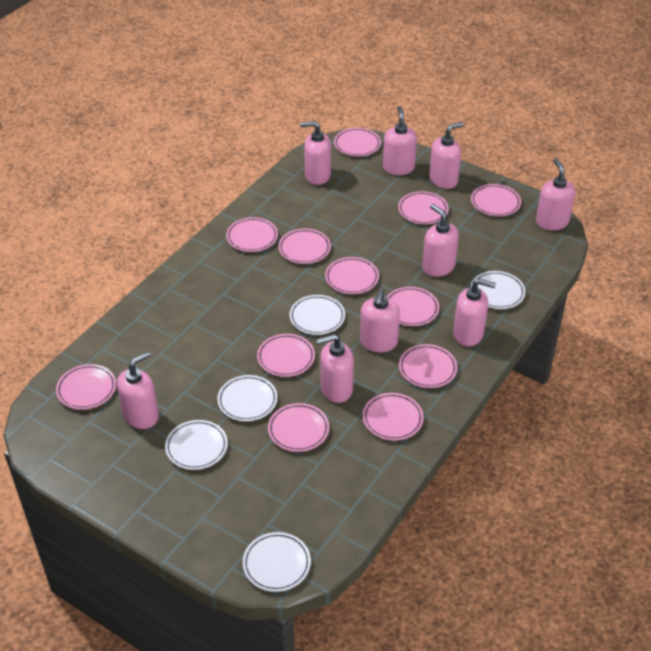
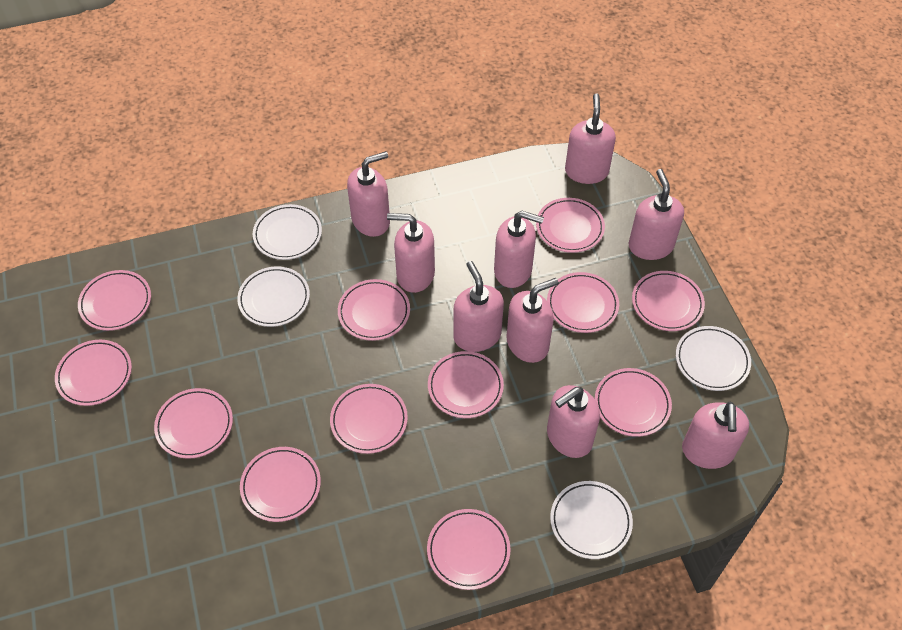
white plate: 5 -> 4

